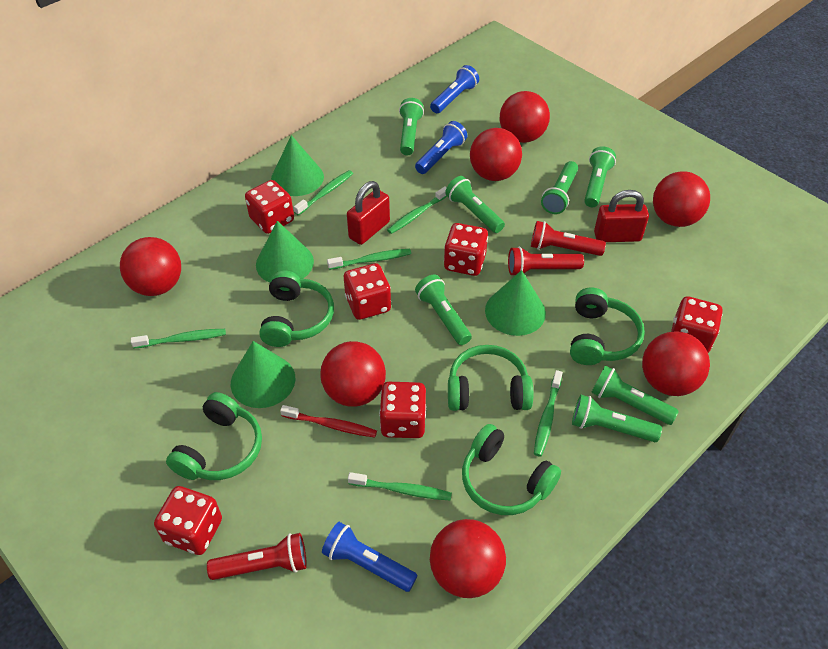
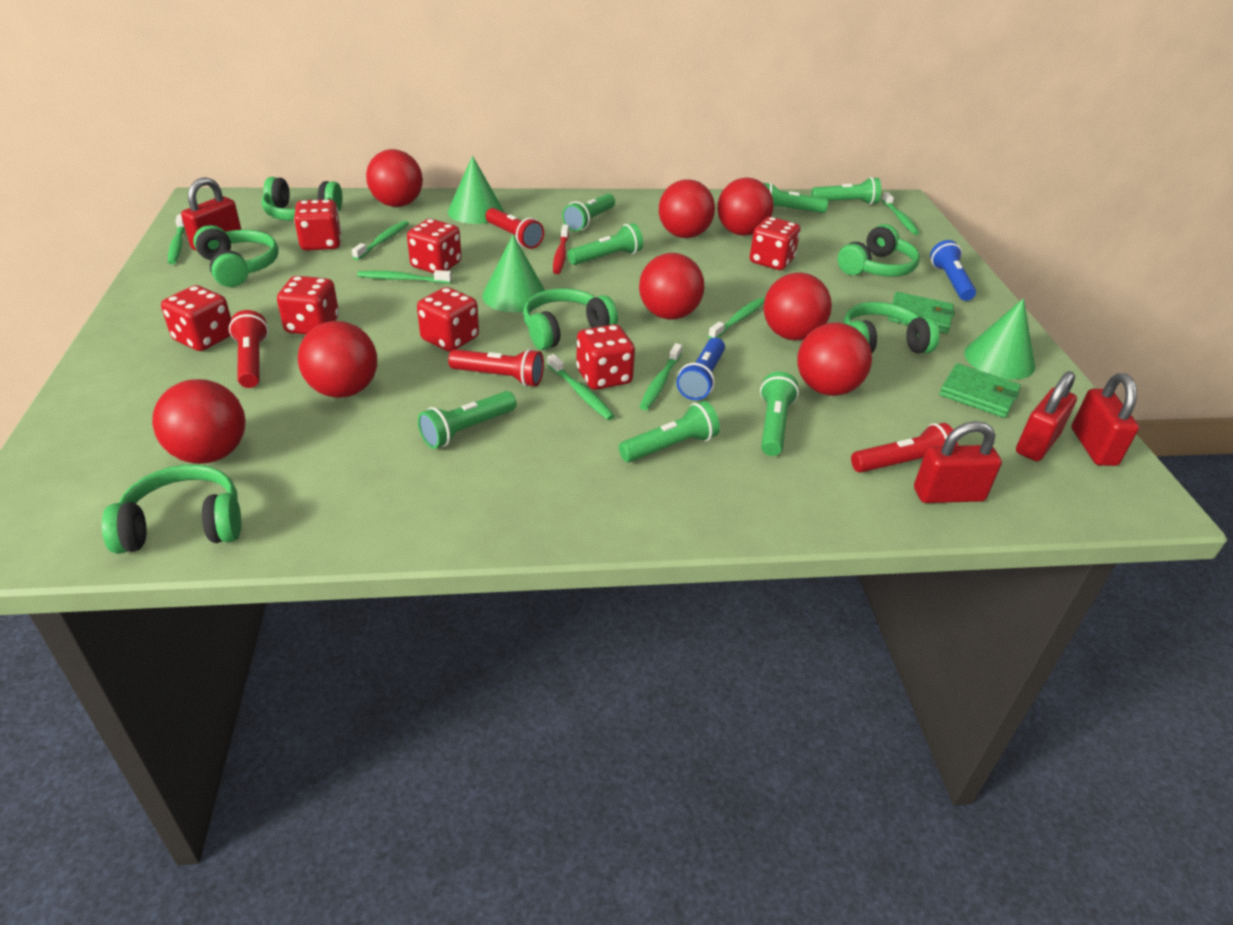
blue flashlight: 3 -> 2
green cone: 4 -> 3
green headphones: 5 -> 6
green toothbrush: 6 -> 7
green wallet: 0 -> 2
red ball: 7 -> 8
red dice: 6 -> 7
red flashlight: 3 -> 4
red padlock: 2 -> 4

